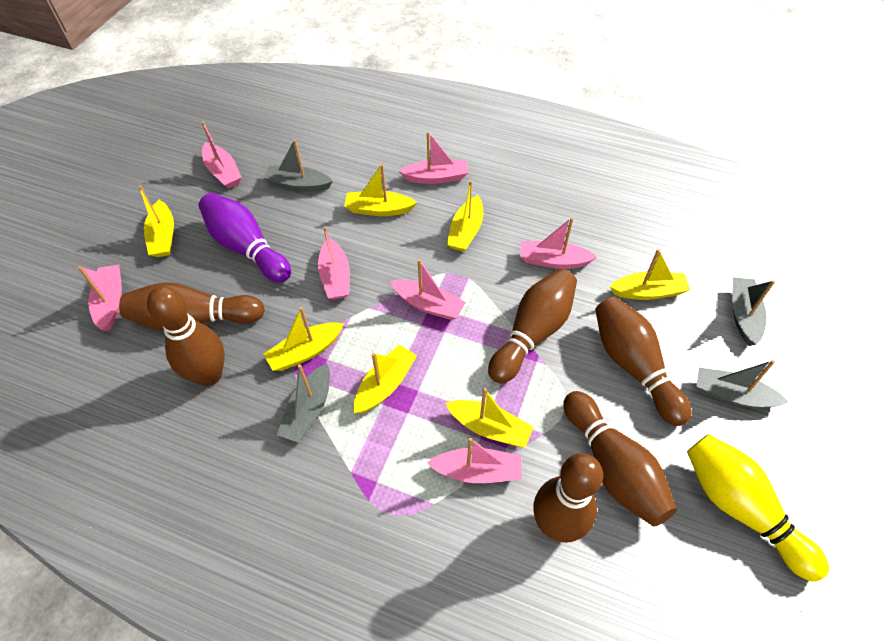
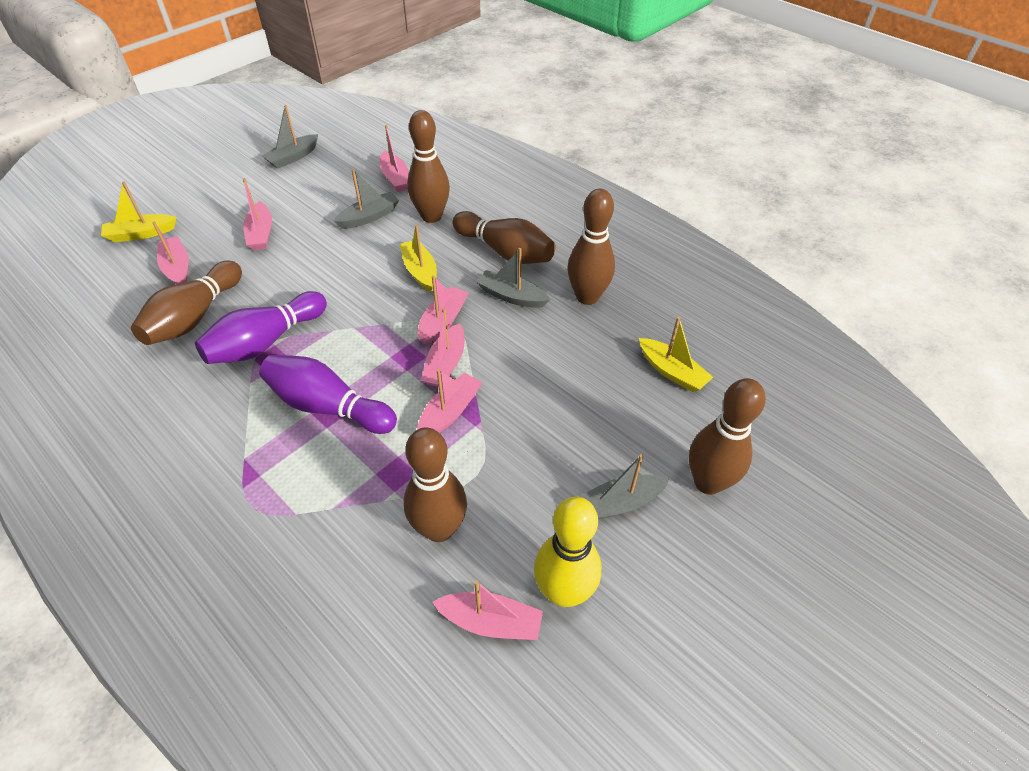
purple bowling pin: 1 -> 2
yellow boat: 7 -> 3

